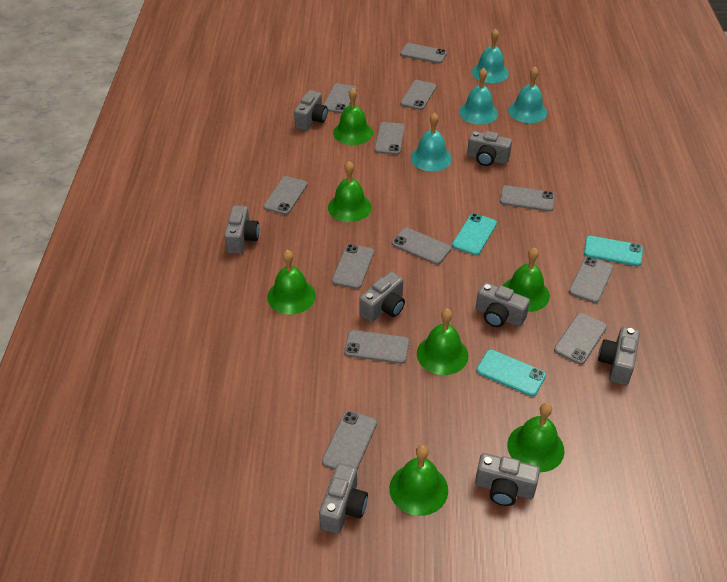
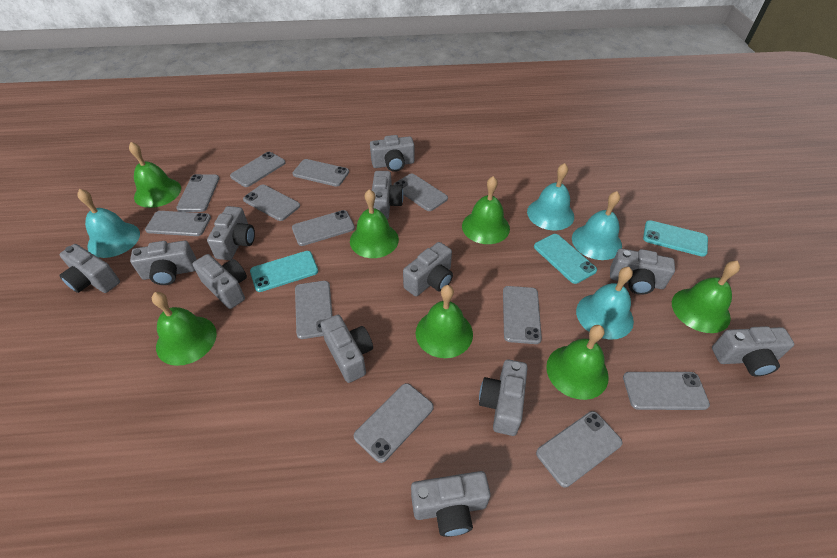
grey camera: 8 -> 12

